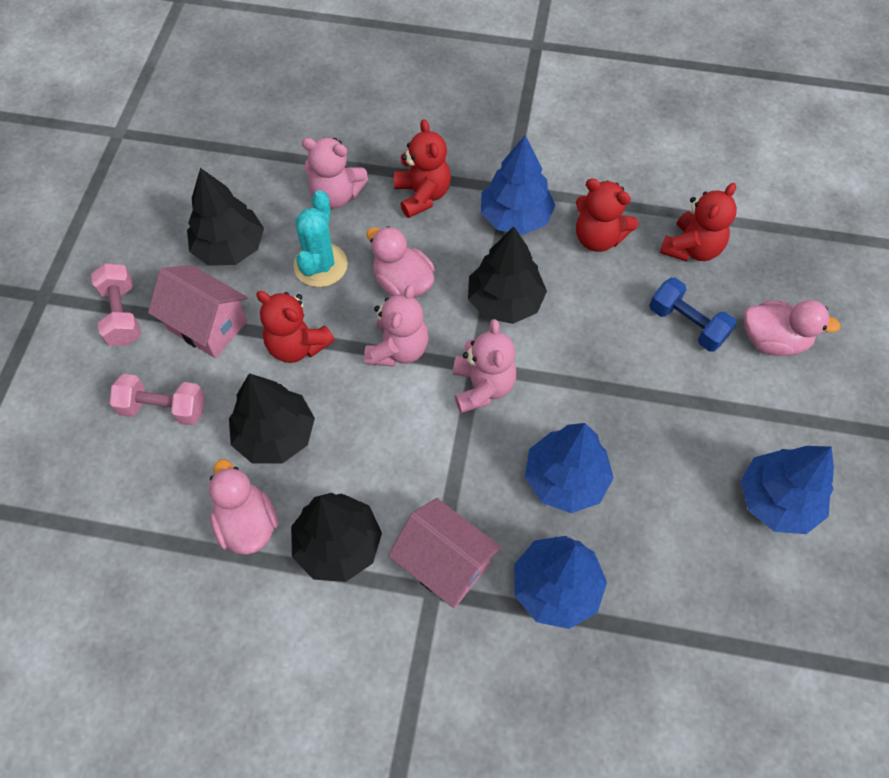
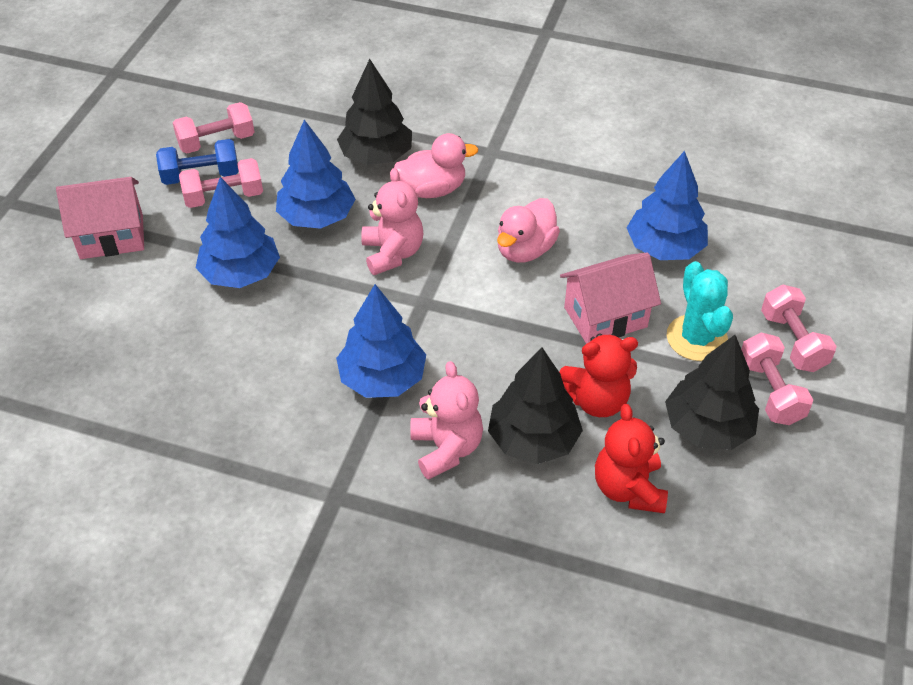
black tree: 4 -> 3
pink duck: 3 -> 2
pink dumbbell: 2 -> 4
pink teddy bear: 3 -> 2
red teddy bear: 4 -> 2

